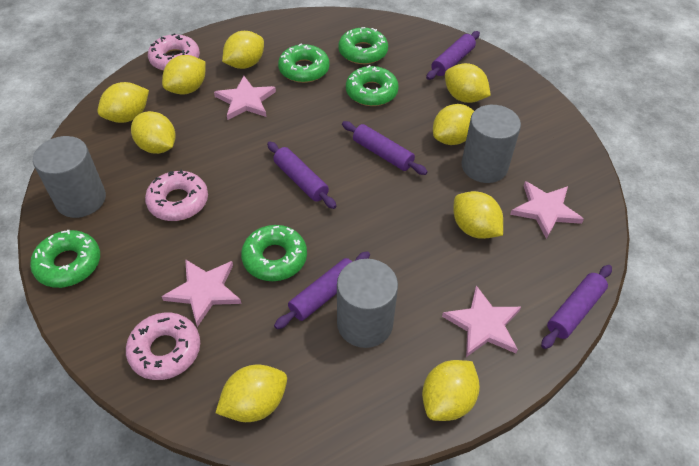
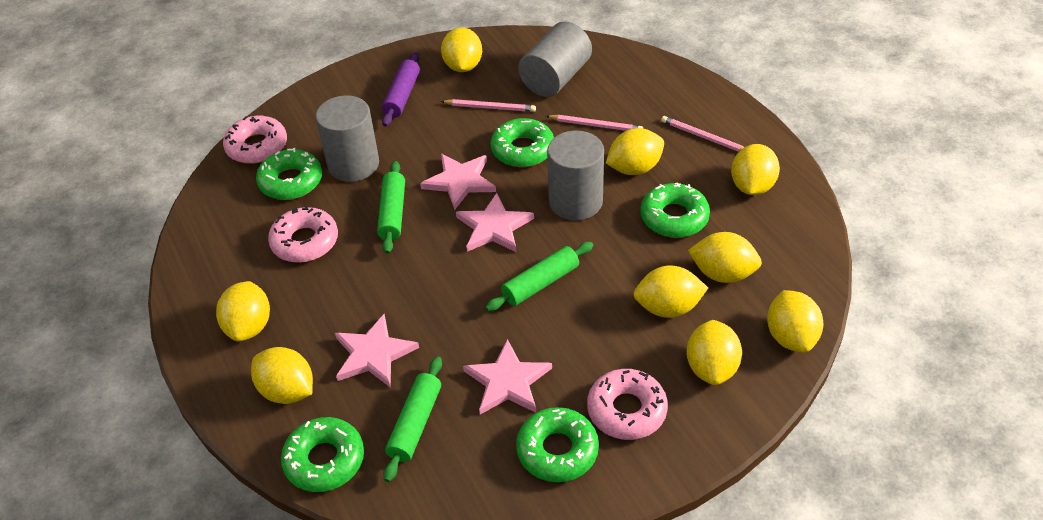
green rolling pin: 0 -> 3
pink pencil: 0 -> 3
purple rolling pin: 5 -> 1

